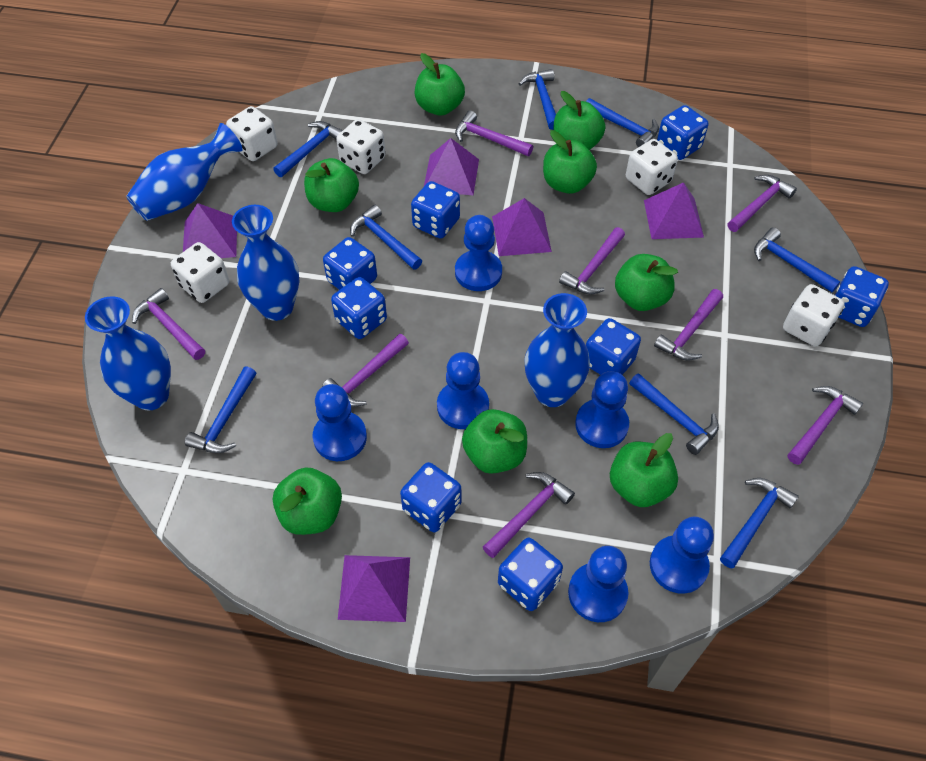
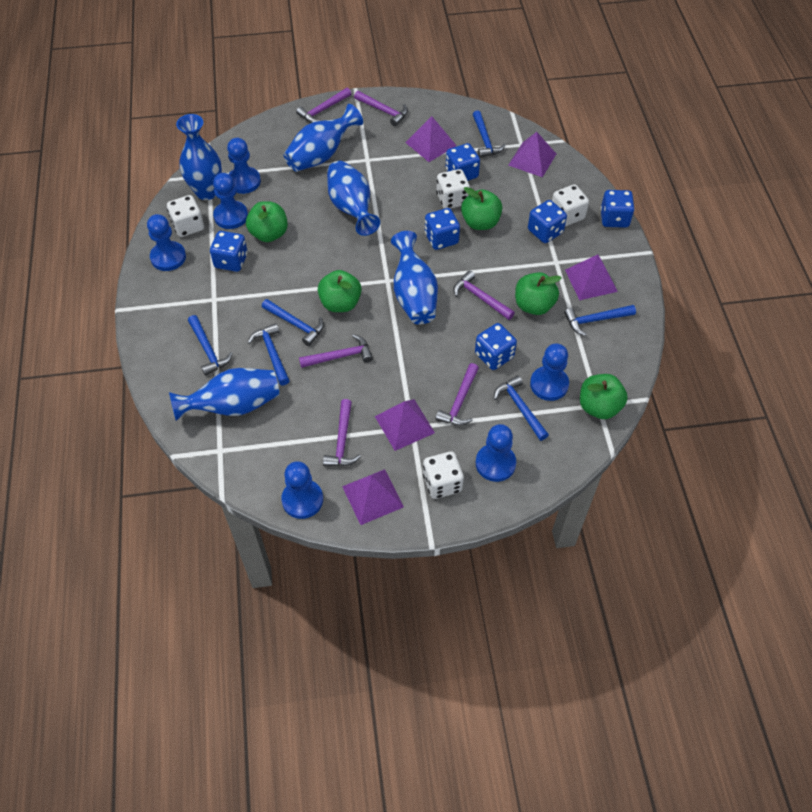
blue dice: 8 -> 6
blue hammer: 8 -> 6
blue vase: 4 -> 5
green apple: 8 -> 5
purple hammer: 8 -> 6
white dice: 5 -> 4

